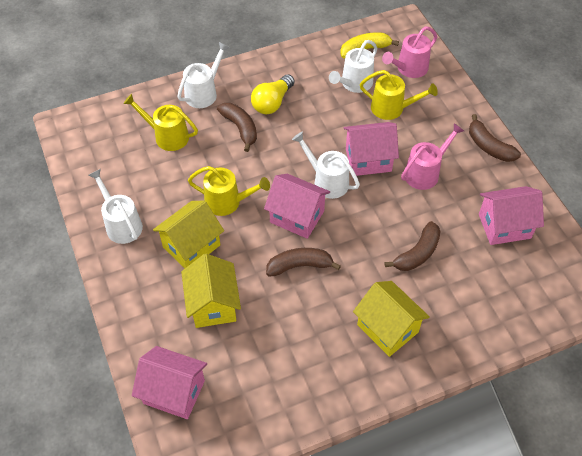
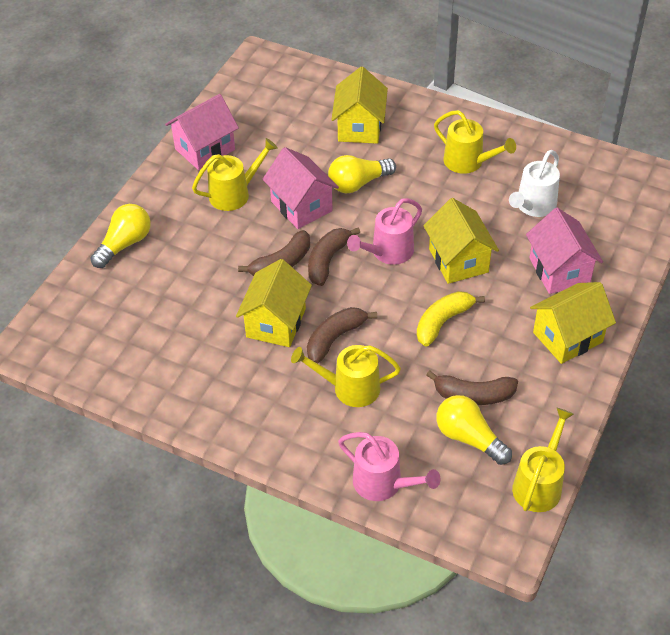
pink house: 4 -> 3
white watering can: 4 -> 1
yellow house: 3 -> 4
yellow light bulb: 1 -> 3
yellow watering can: 3 -> 4

